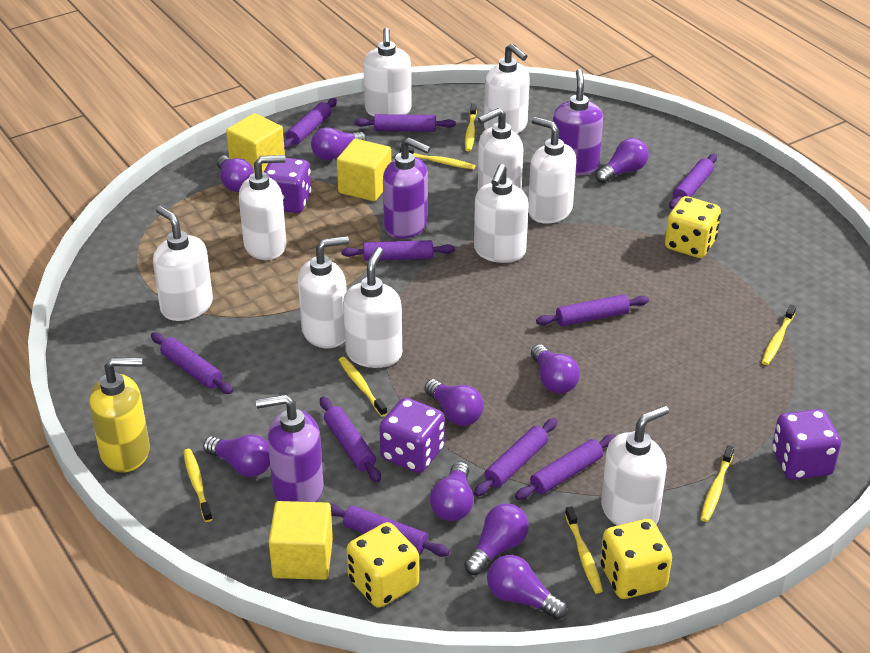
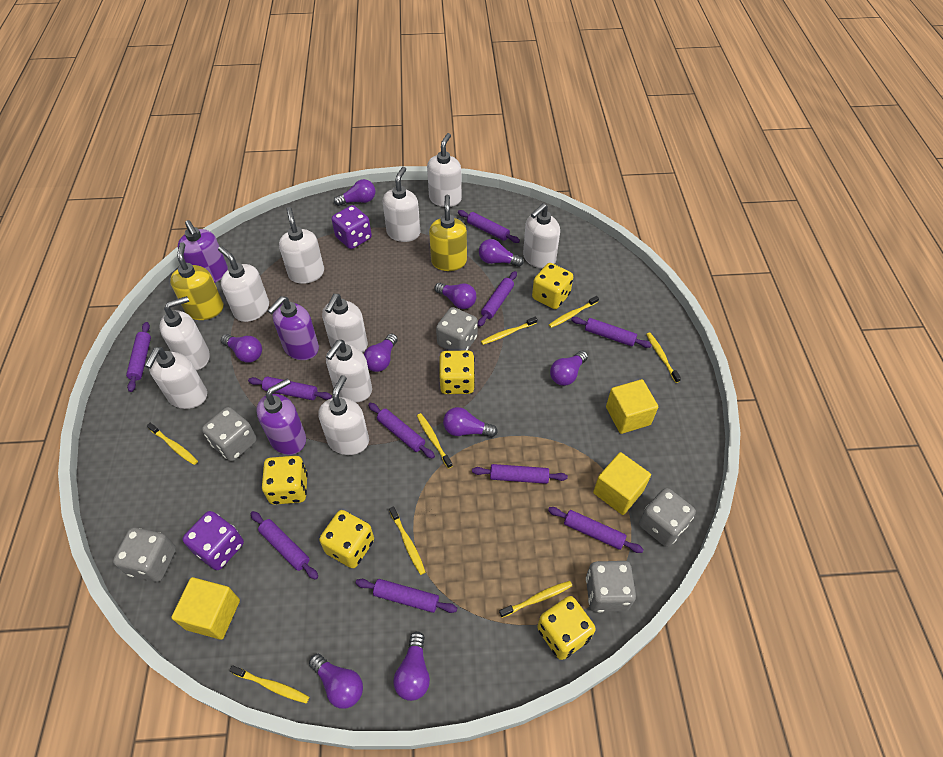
grey dice: 0 -> 5
purple dice: 3 -> 2
yellow dice: 3 -> 5
yellow soap dispenser: 1 -> 2
yellow toothbrush: 7 -> 8

